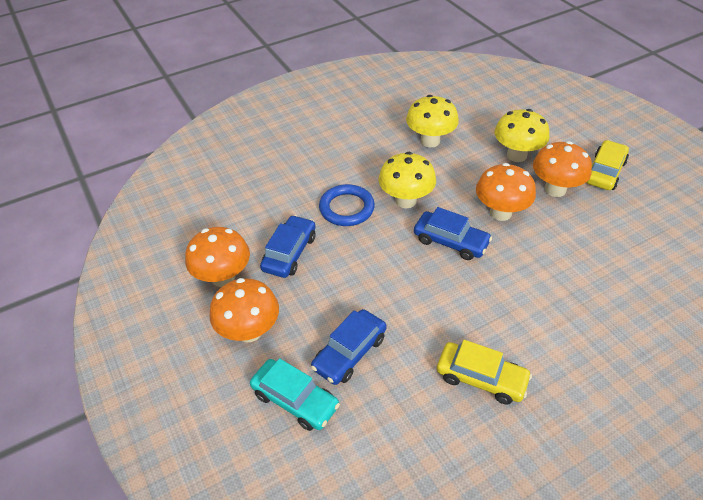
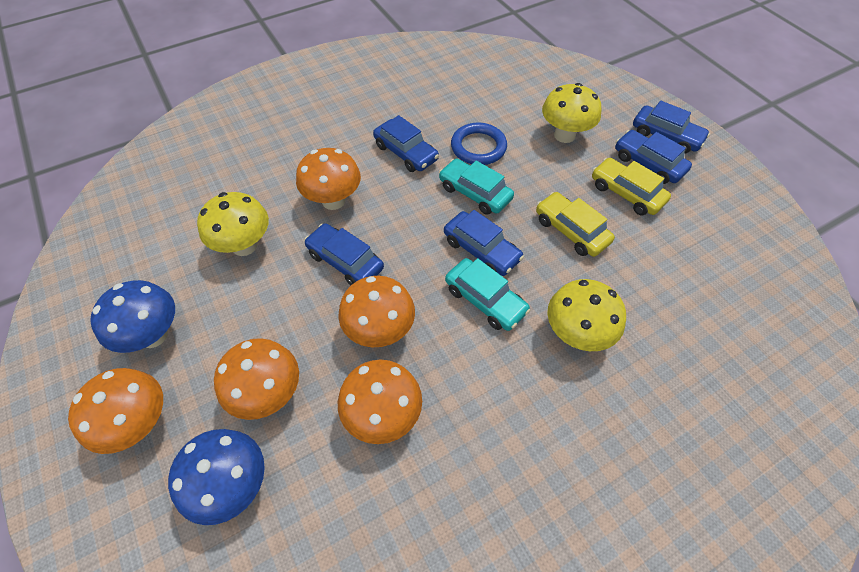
blue car: 3 -> 5
blue mushroom: 0 -> 2
orange mushroom: 4 -> 5
turquoise car: 1 -> 2

